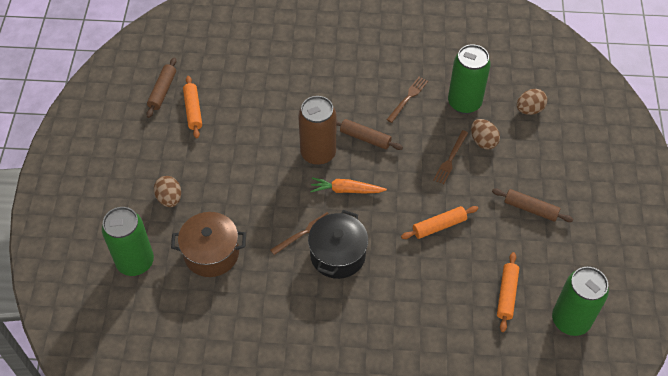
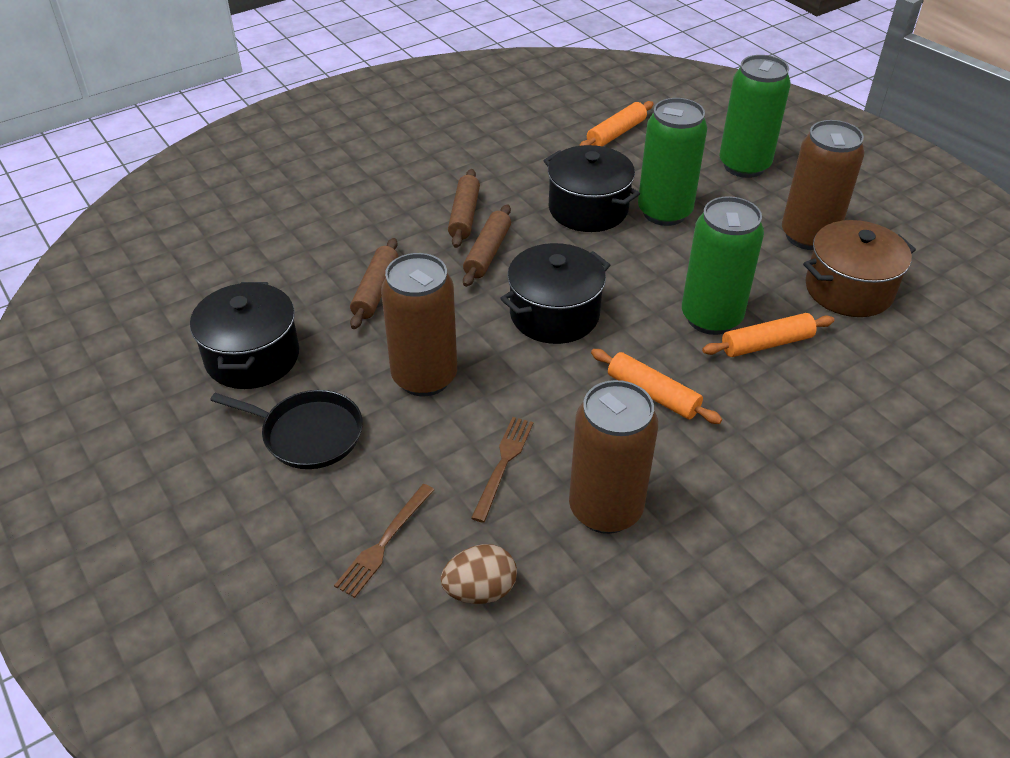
black pan: 0 -> 1
black pot: 1 -> 3
brown can: 1 -> 3
brown egg: 3 -> 1
brown fork: 3 -> 2
orange carrot: 1 -> 0

